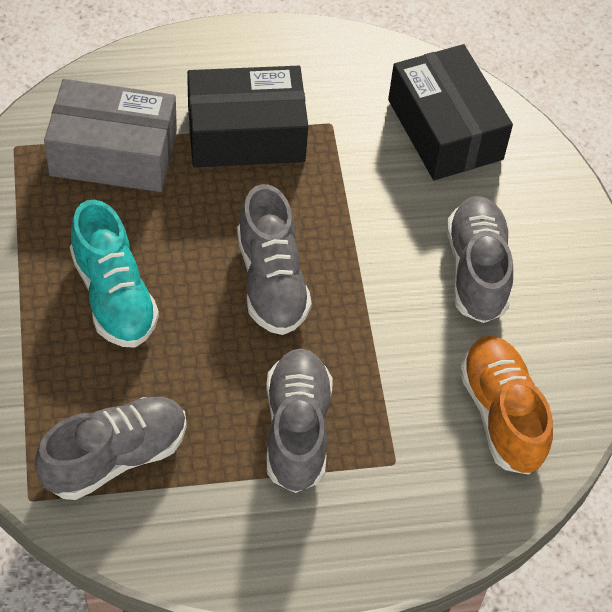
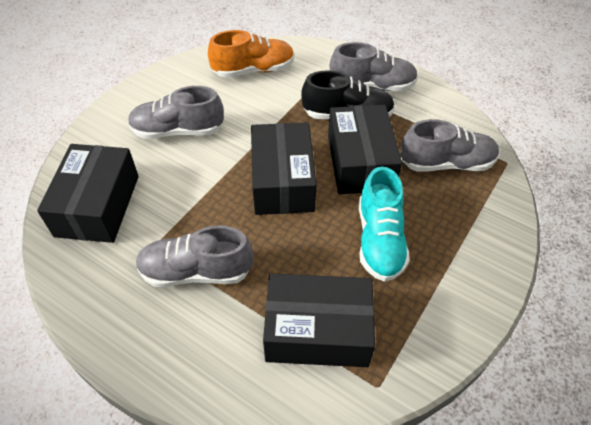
black box: 2 -> 4
black shoe: 0 -> 1
grey box: 1 -> 0

